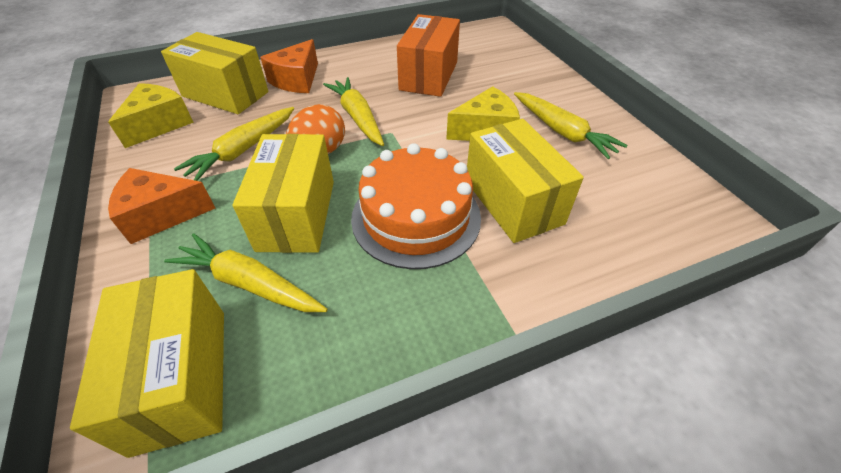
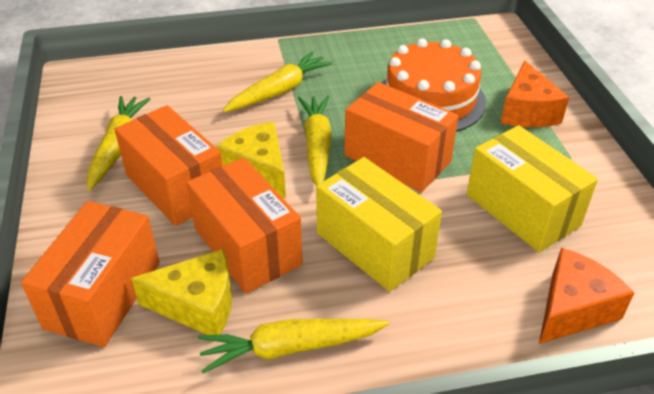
orange box: 1 -> 4
orange egg: 1 -> 0
yellow box: 4 -> 2

